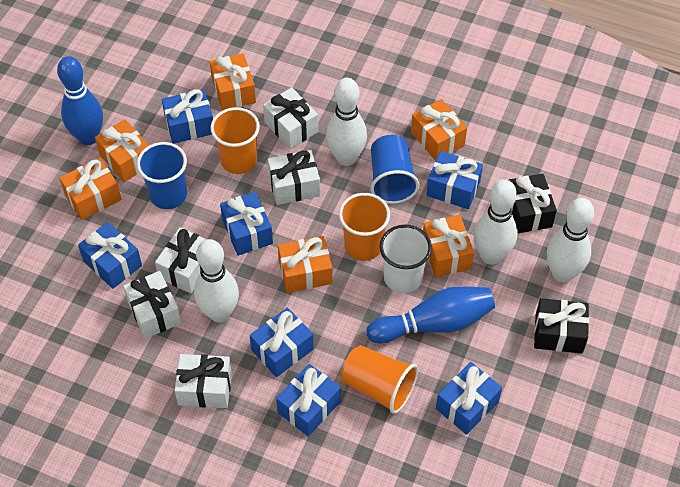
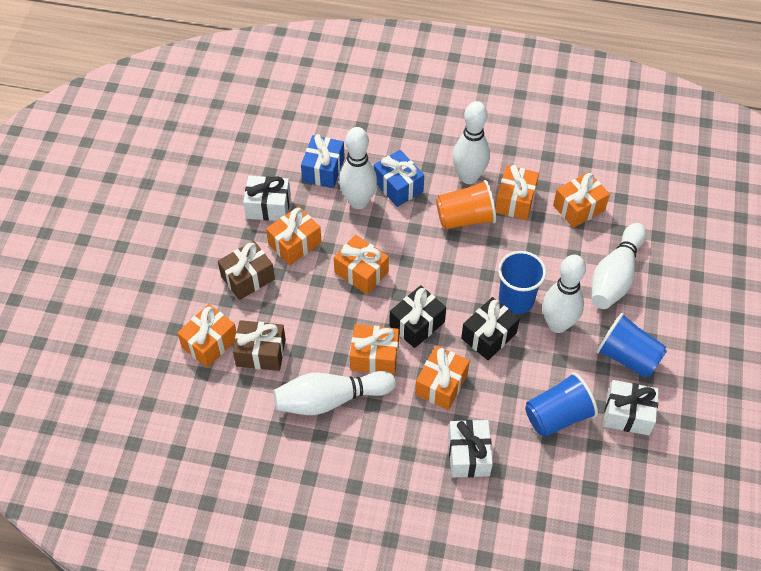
blue bowling pin: 2 -> 0
blue cup: 2 -> 3
blue gift: 7 -> 2
brown gift: 0 -> 2
orange cup: 3 -> 1
orange gift: 6 -> 7
white bowling pin: 4 -> 5
white cup: 1 -> 0
white gift: 5 -> 3

